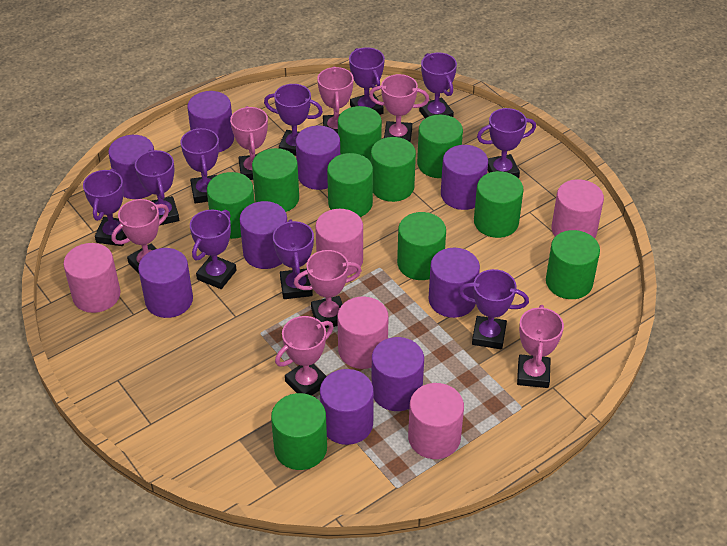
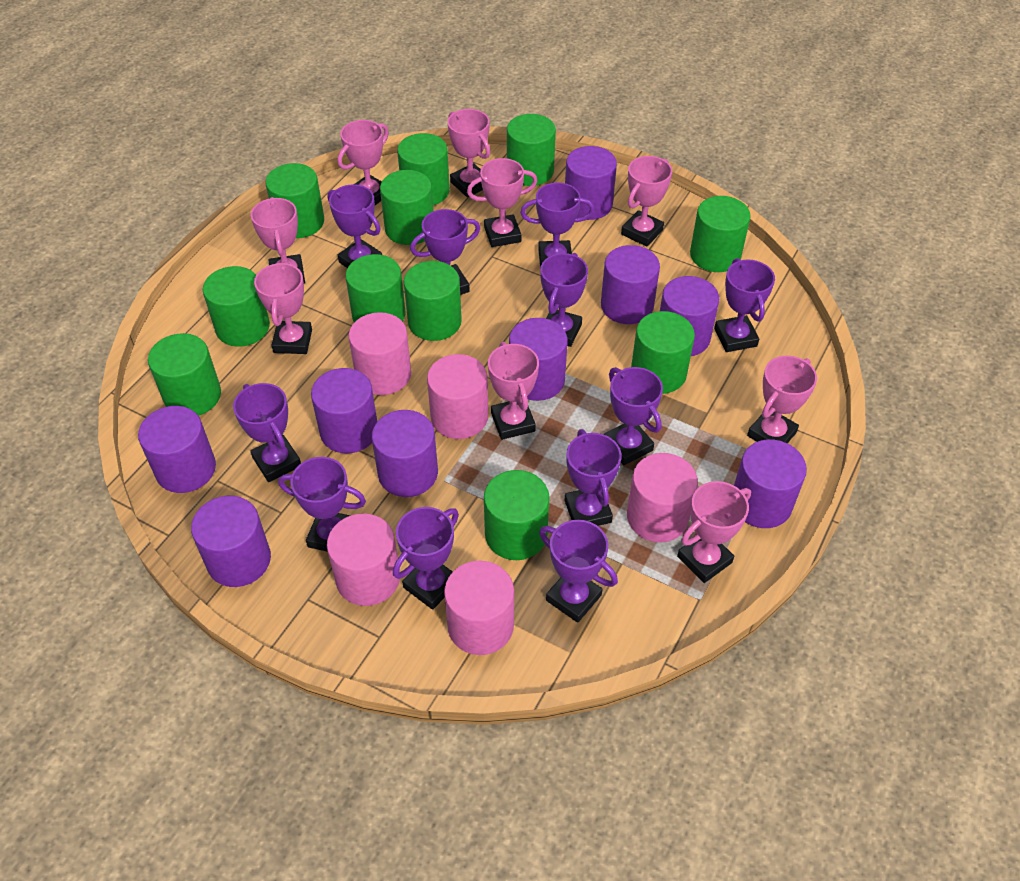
green cylinder: 10 -> 11
pink trophy: 7 -> 9
purple trophy: 10 -> 11

